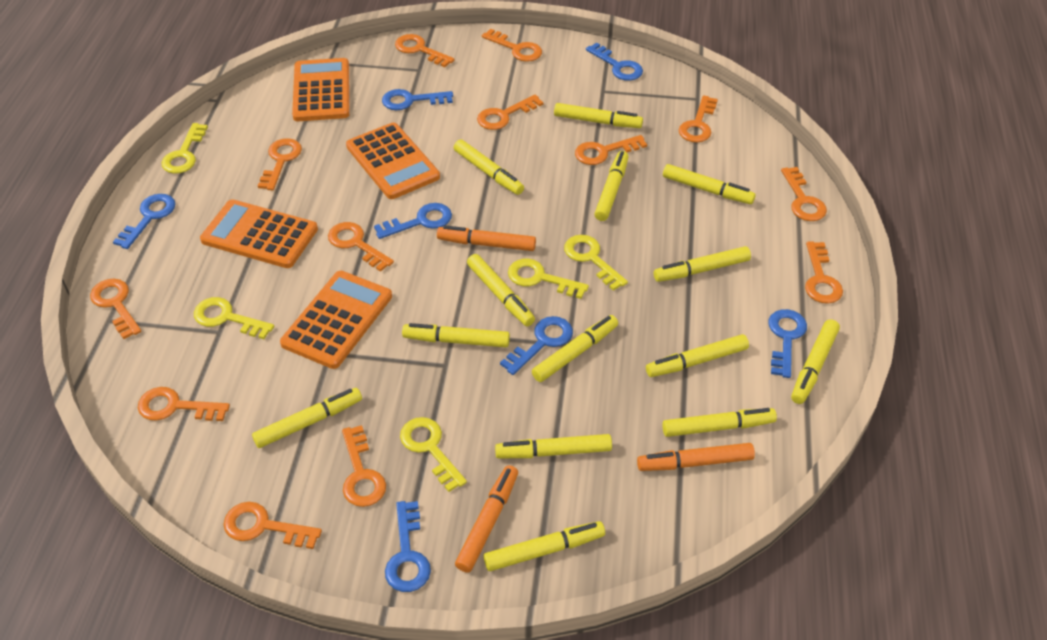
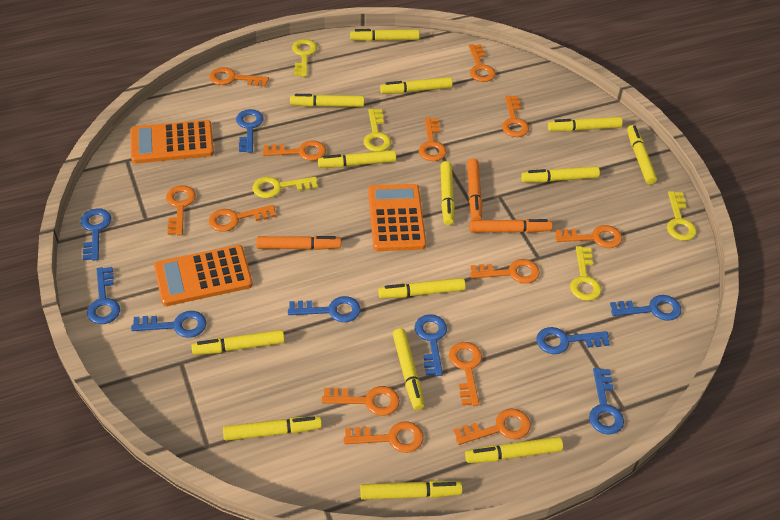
blue key: 7 -> 9
orange calculator: 4 -> 3

